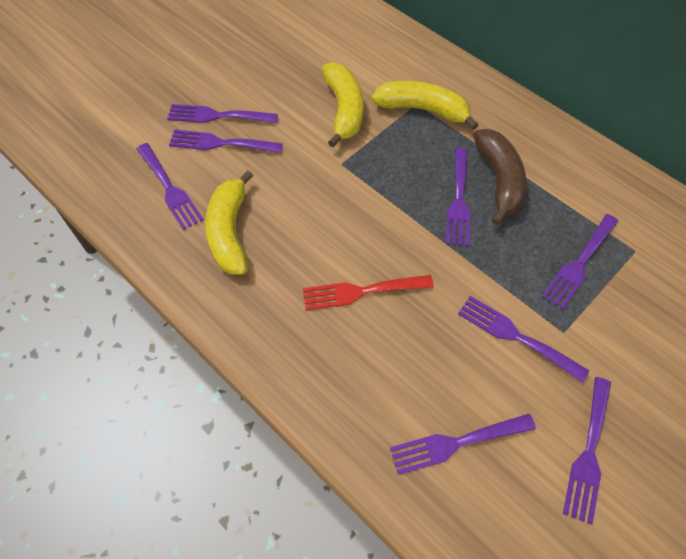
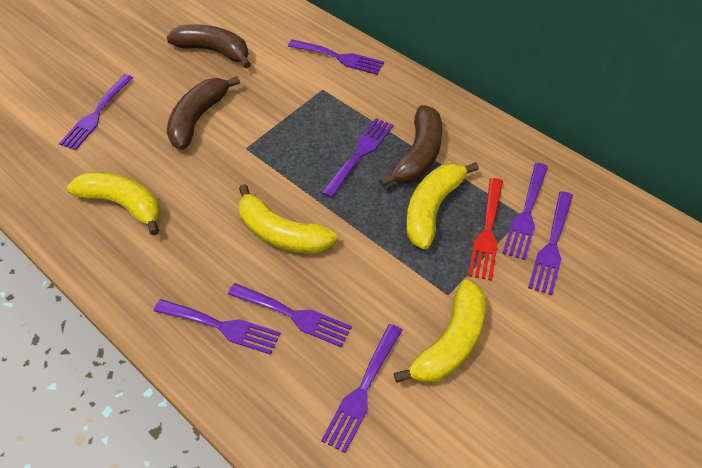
brown banana: 1 -> 3
yellow banana: 3 -> 4

